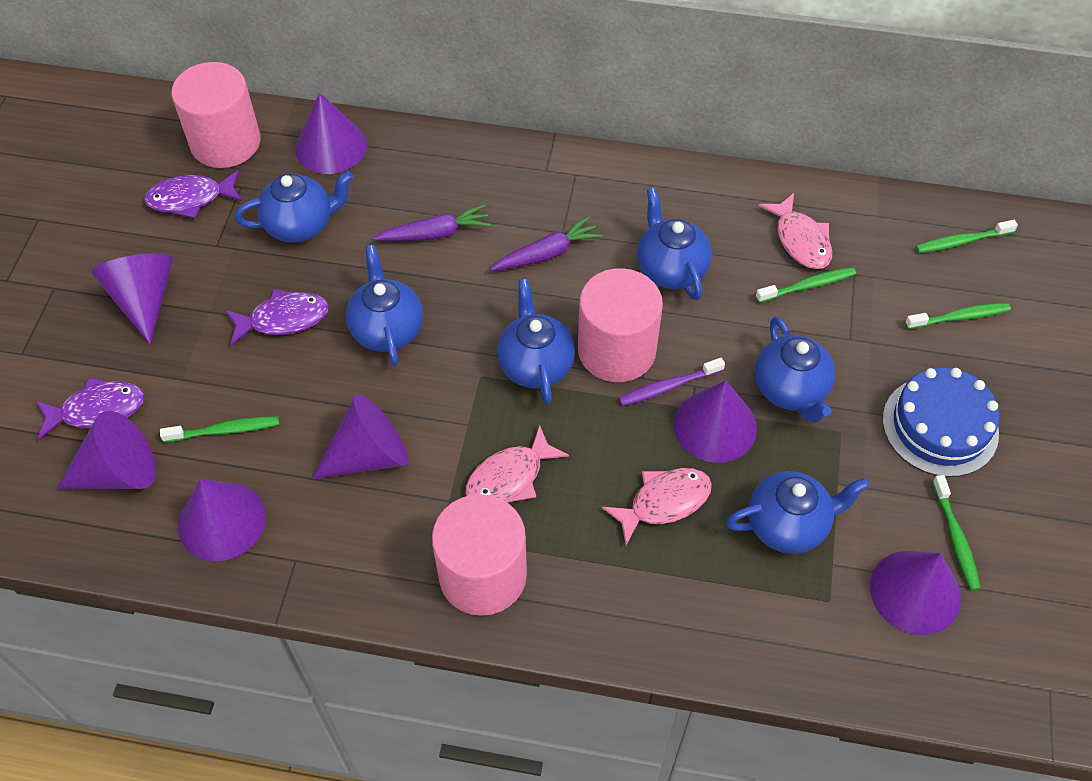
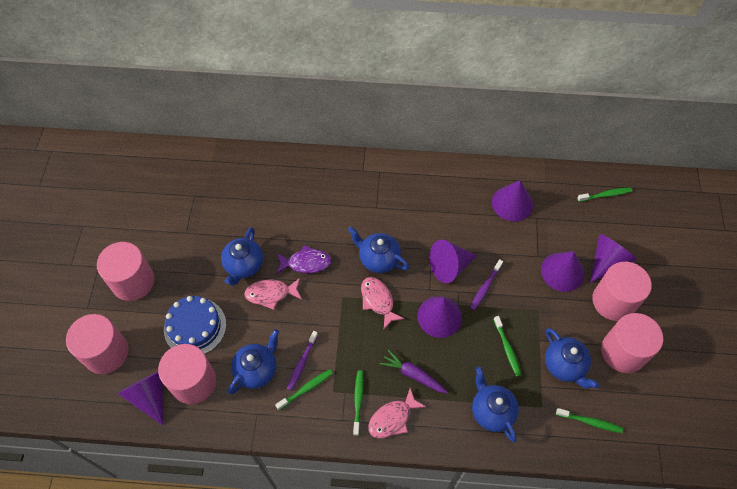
blue teapot: 6 -> 5
pink cylinder: 3 -> 5
purple carrot: 2 -> 1
purple cone: 7 -> 6
purple fish: 3 -> 1
purple toothbrush: 1 -> 2

